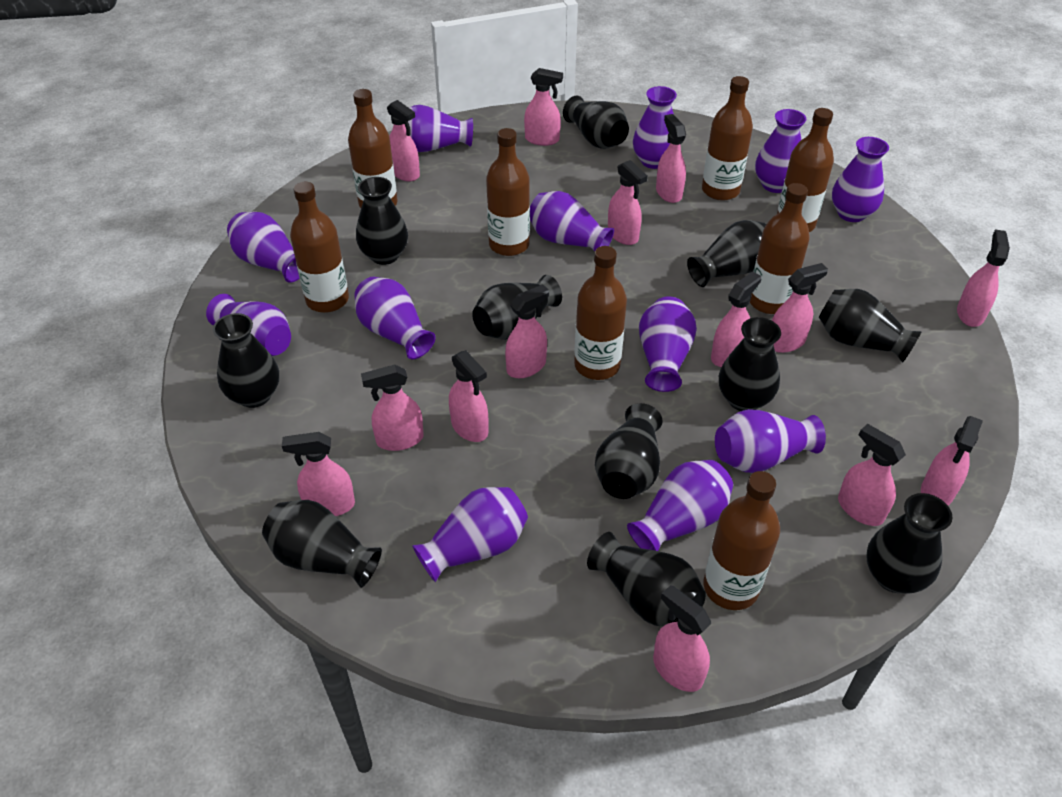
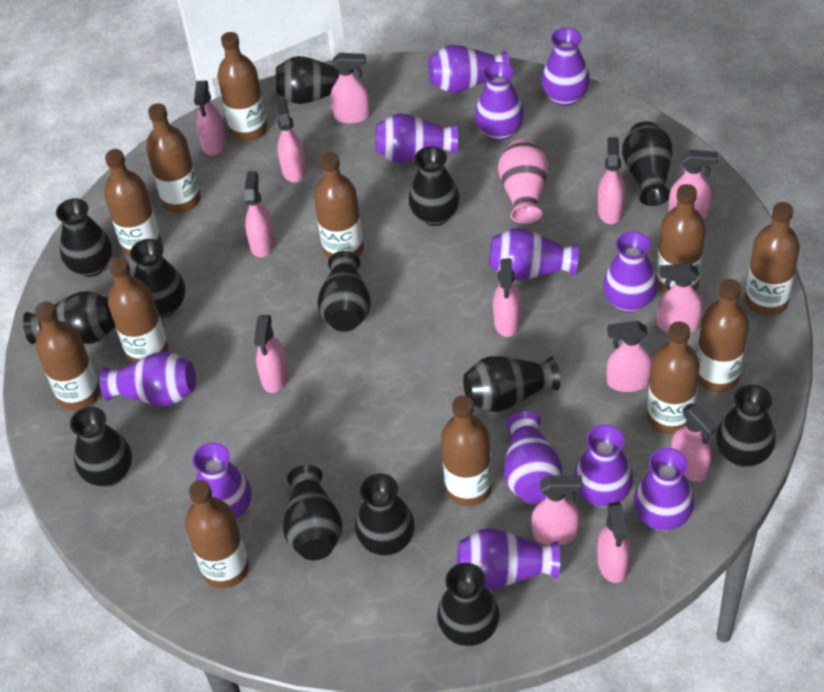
black vase: 11 -> 13
brown bottle: 8 -> 12
pink spray bottle: 14 -> 13
pink vase: 0 -> 1

